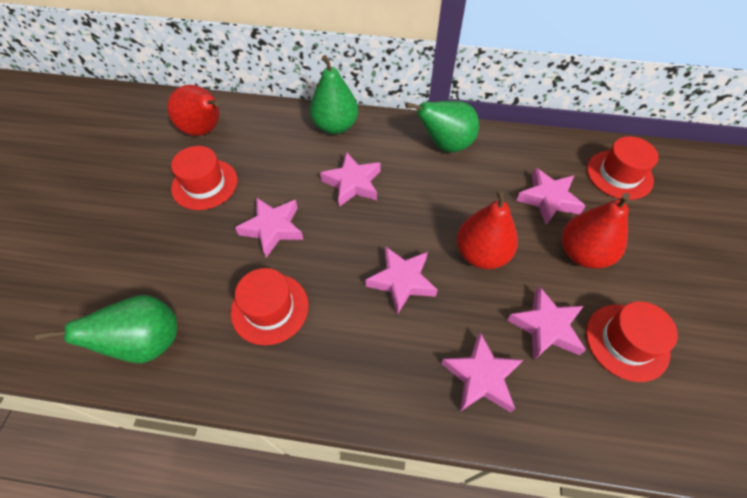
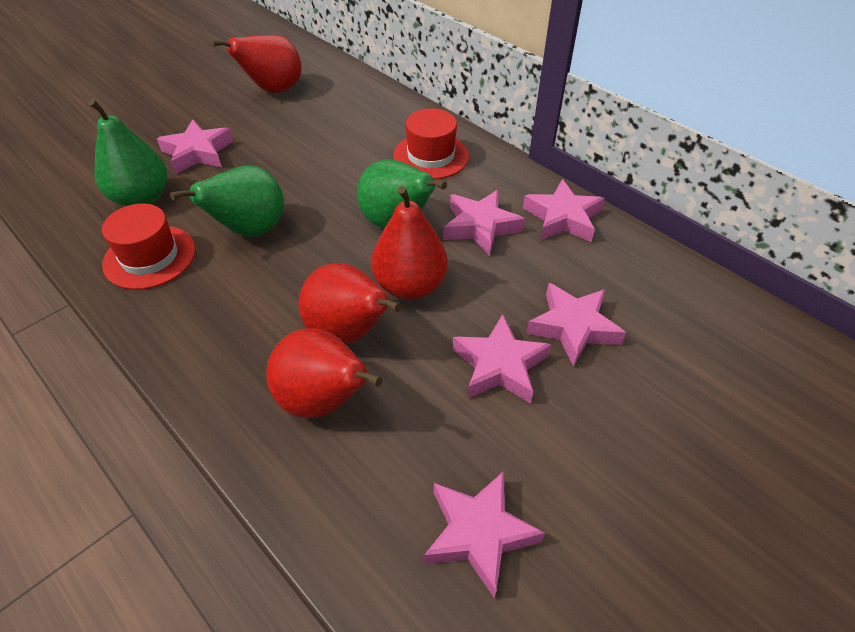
red hat: 4 -> 2
red pear: 3 -> 4

